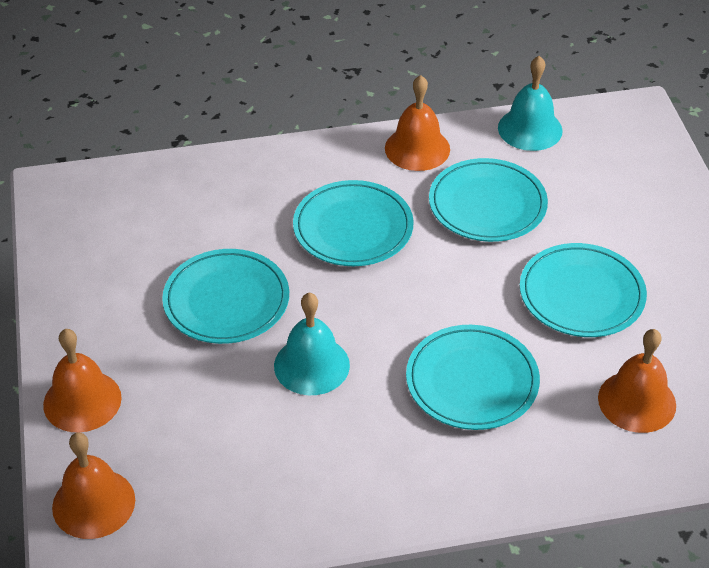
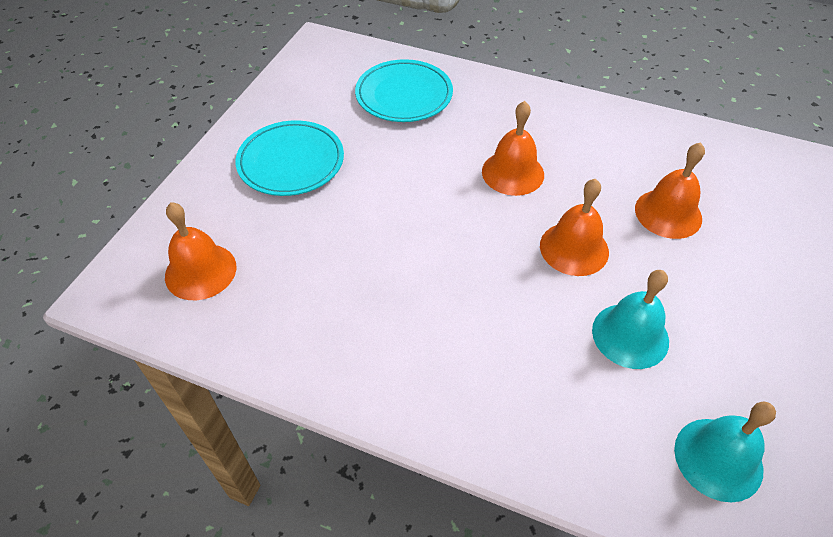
turquoise plate: 5 -> 2

